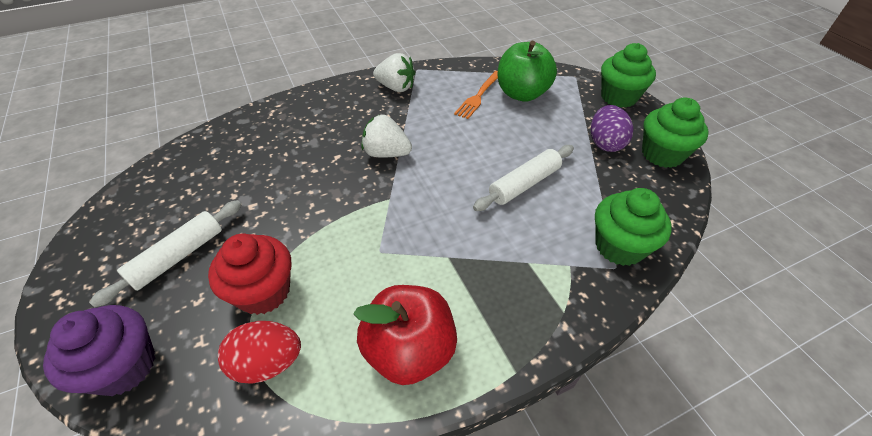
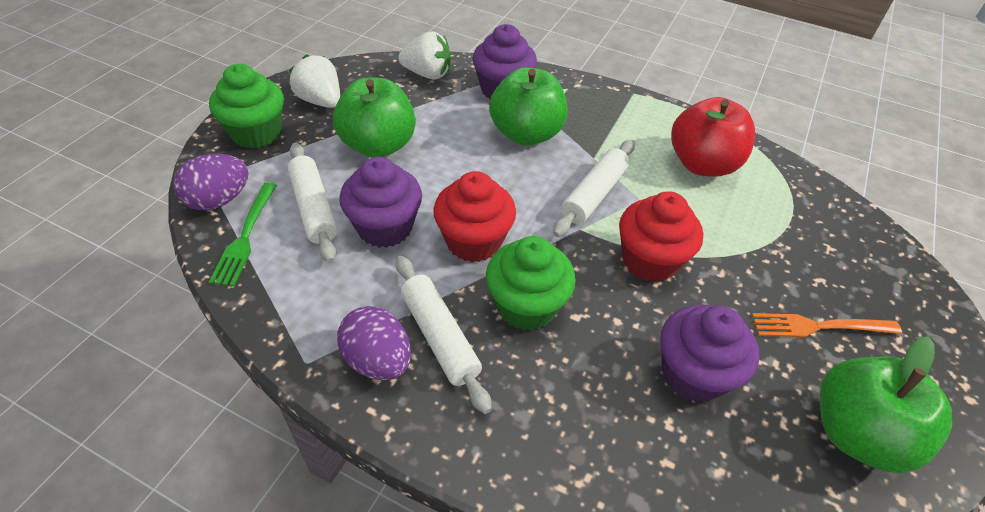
green apple: 1 -> 3
green cupcake: 3 -> 2
green fork: 0 -> 1
purple cupcake: 1 -> 3
purple egg: 1 -> 2
red cupcake: 1 -> 2
red egg: 1 -> 0
white rolling pin: 2 -> 3

